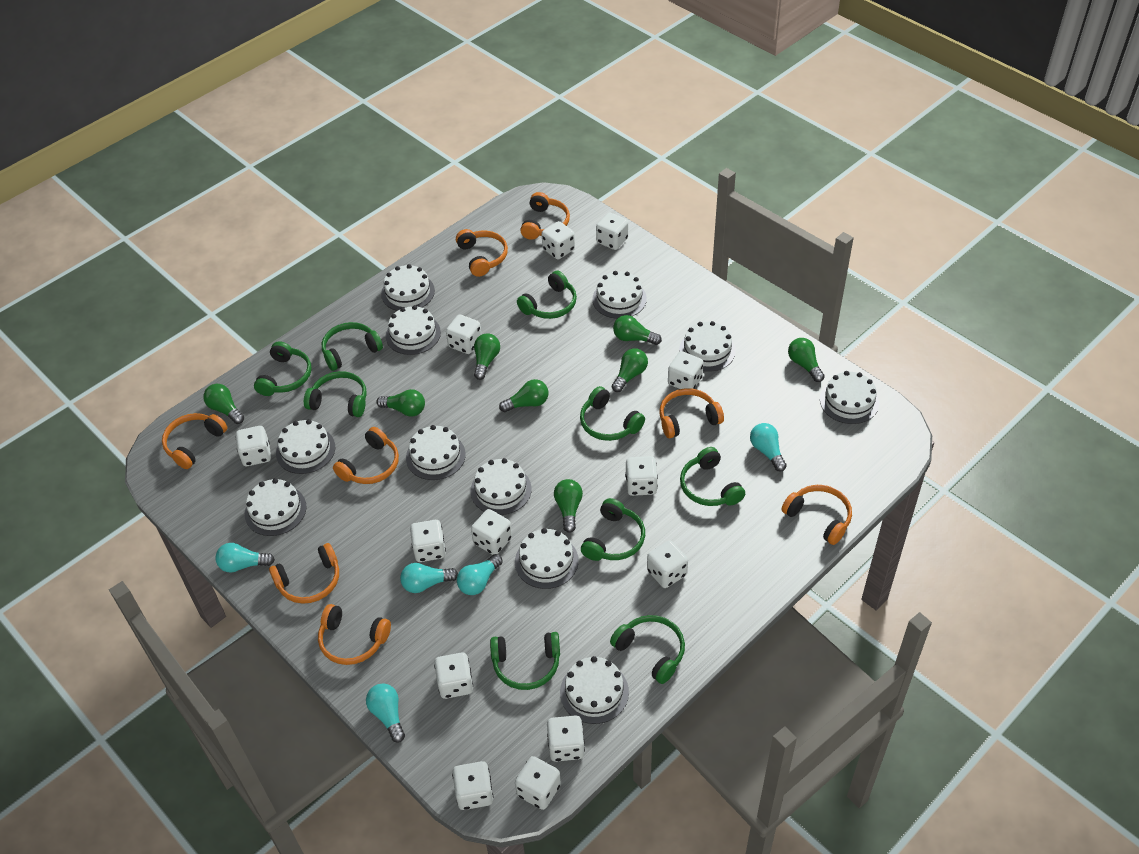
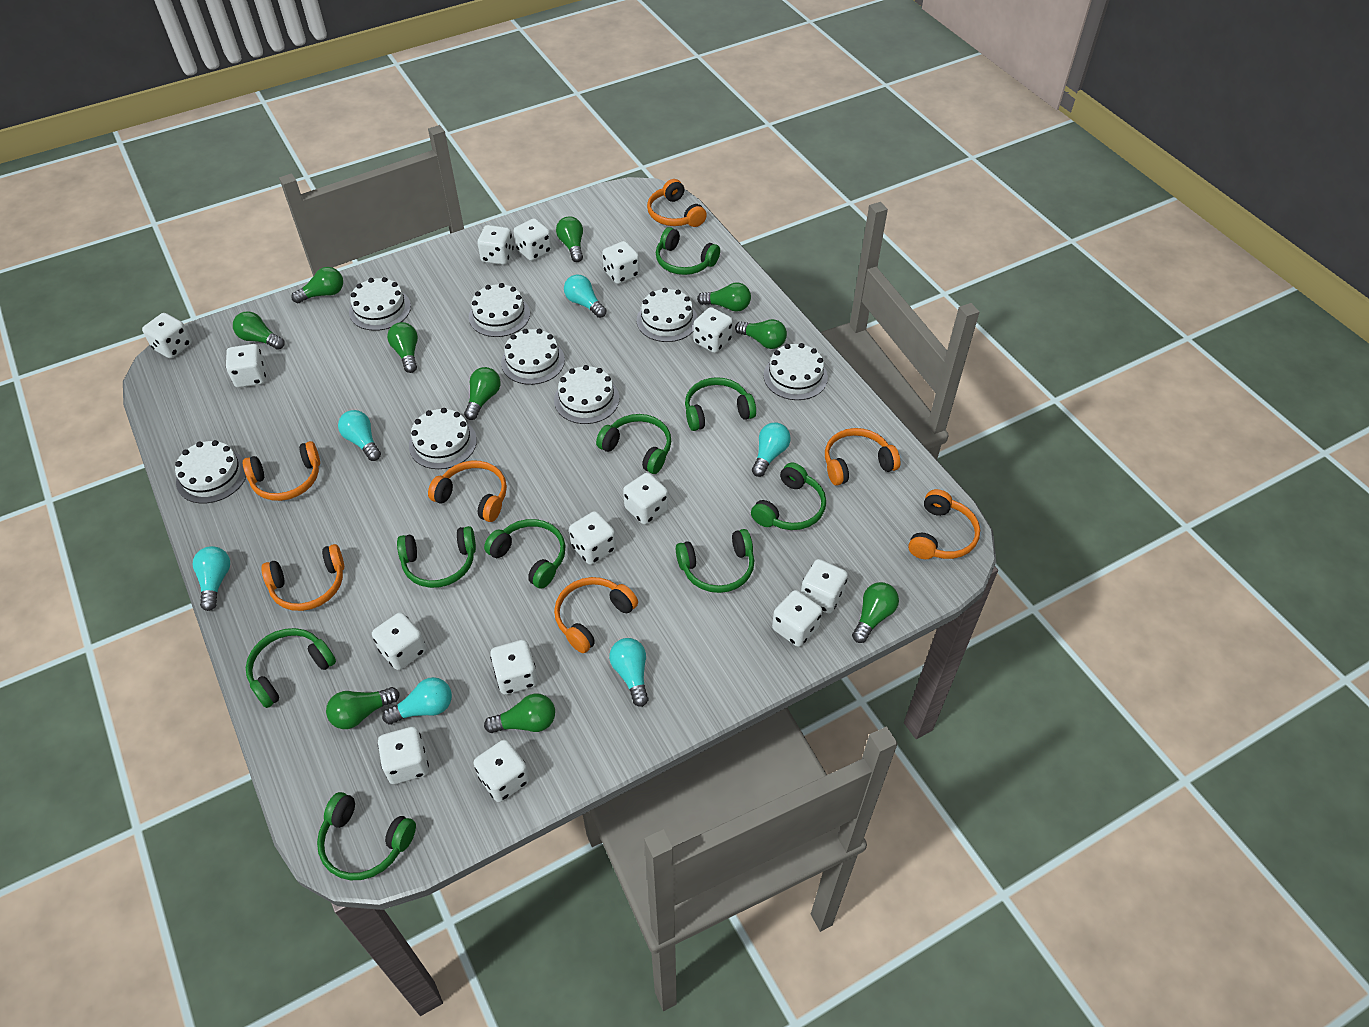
green light bulb: 8 -> 10
orange headphones: 8 -> 7
turquoise light bulb: 5 -> 6
white cake: 11 -> 8
white dice: 13 -> 14

